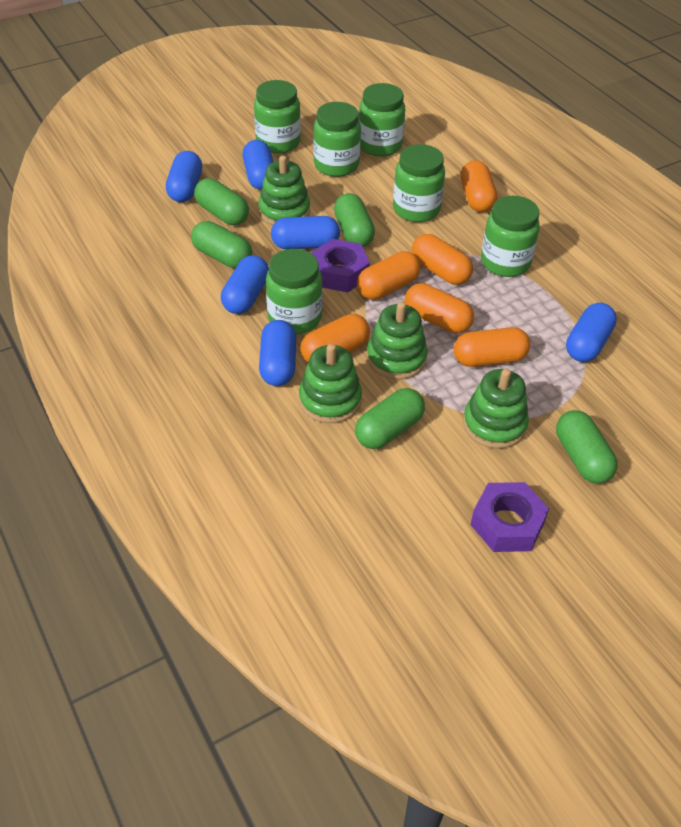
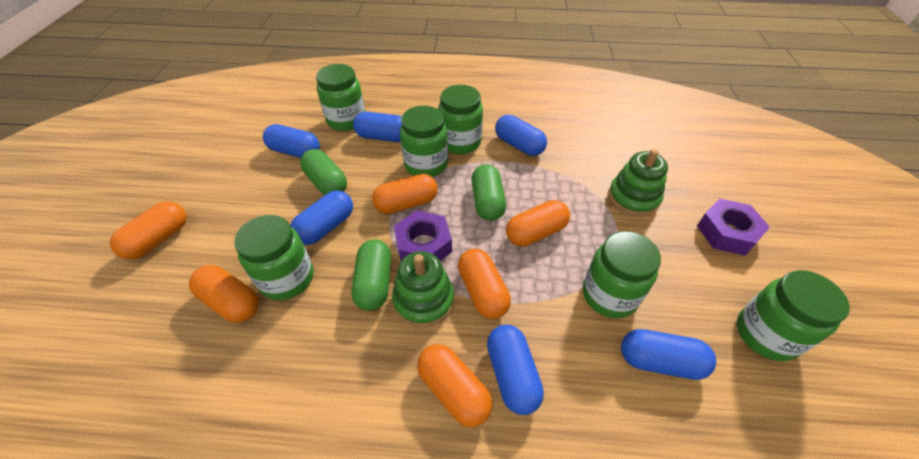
green capsule: 5 -> 3
green stacking toy: 4 -> 2

